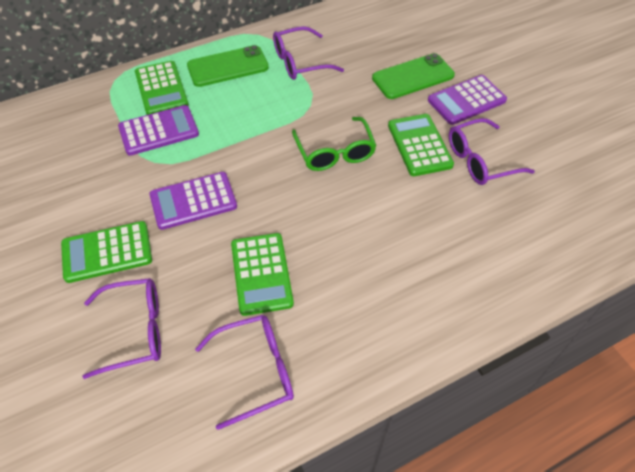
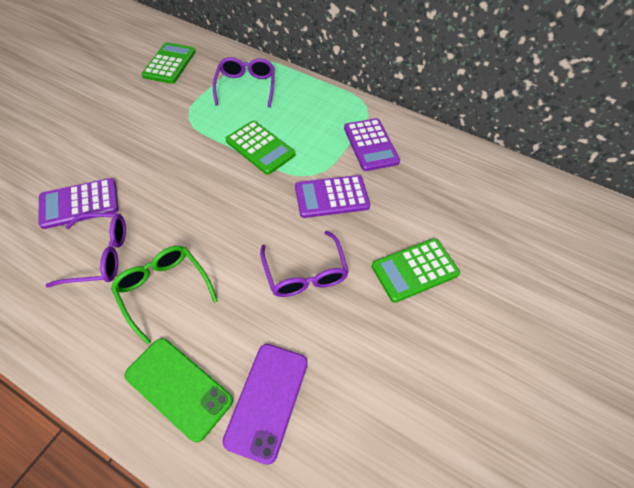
green calculator: 4 -> 3
green phone: 2 -> 1
purple glasses: 4 -> 3
purple phone: 0 -> 1

